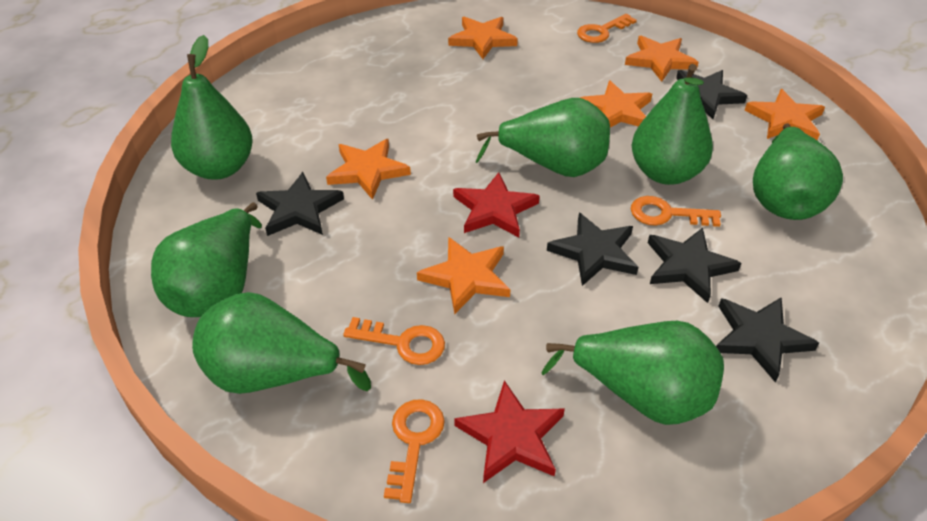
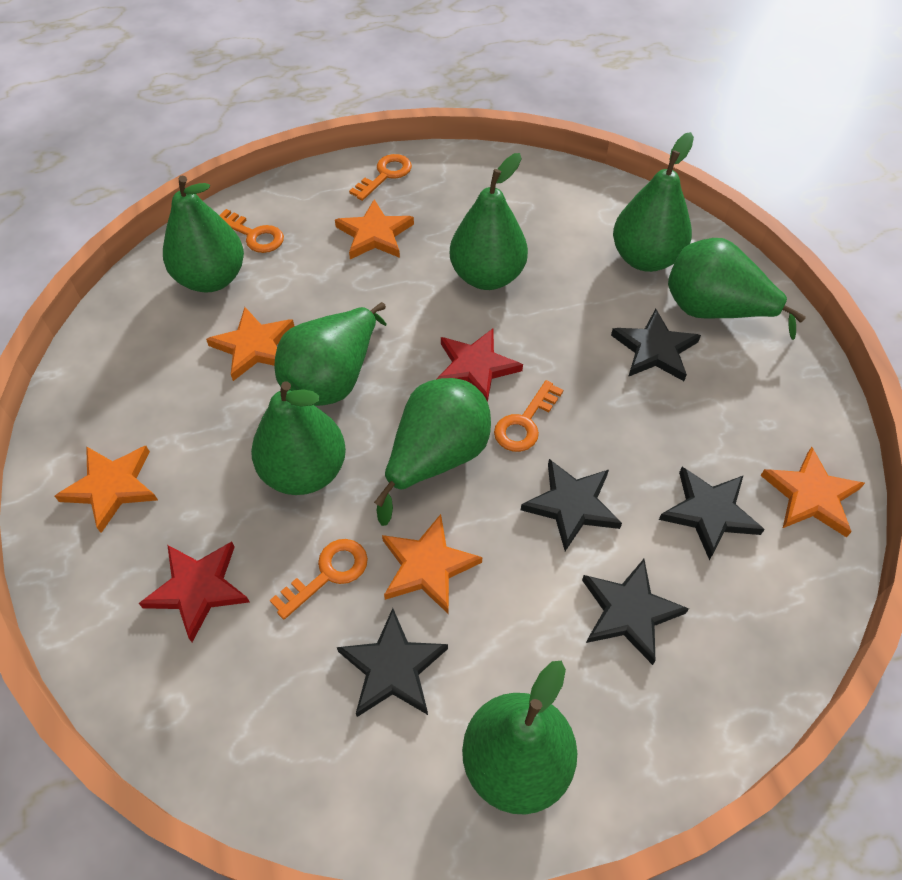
green pear: 7 -> 8
orange star: 6 -> 5

